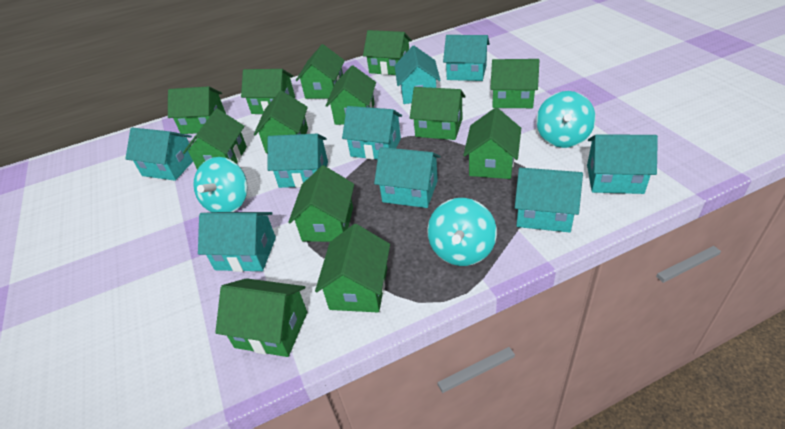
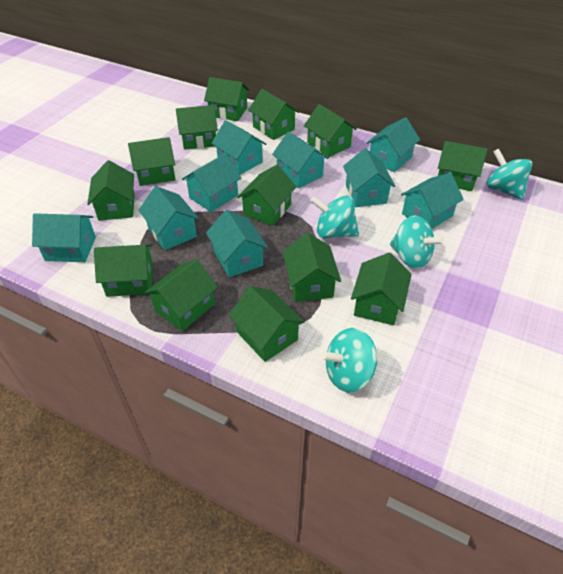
turquoise spinning top: 3 -> 4

